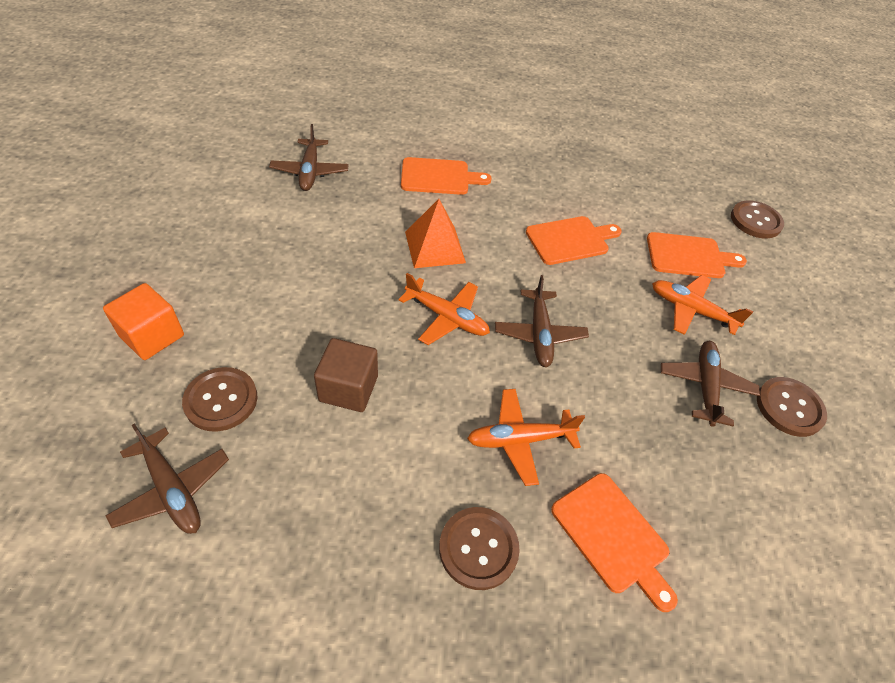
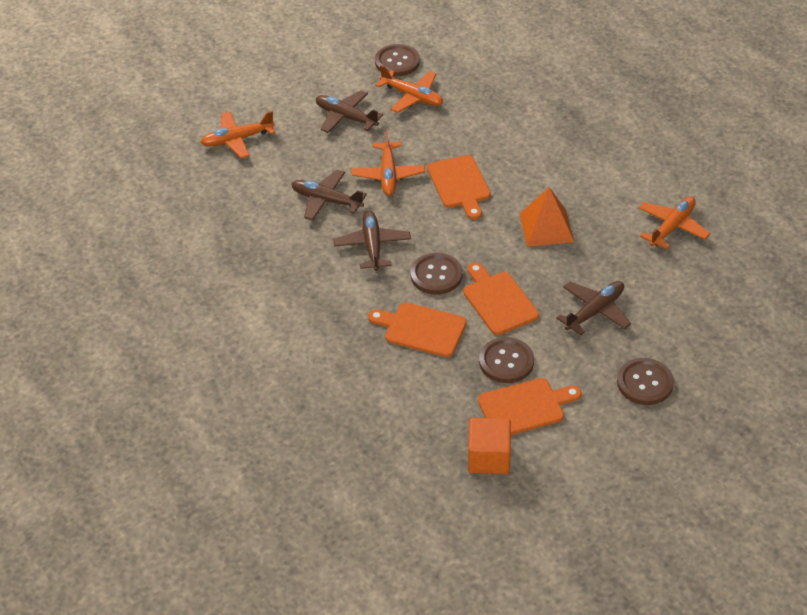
brown cube: 1 -> 0
orange plane: 3 -> 4

